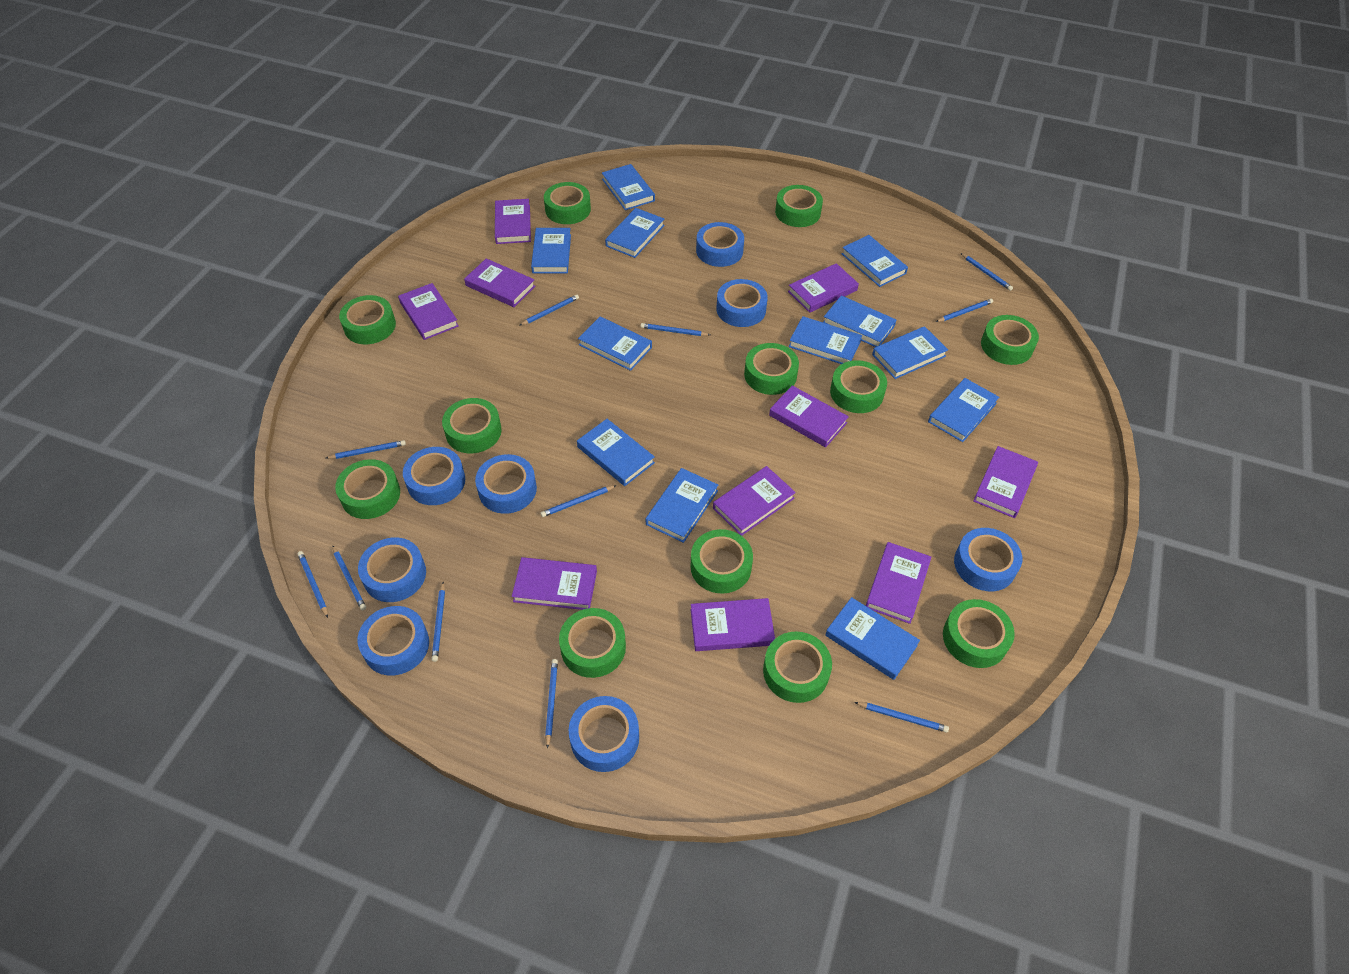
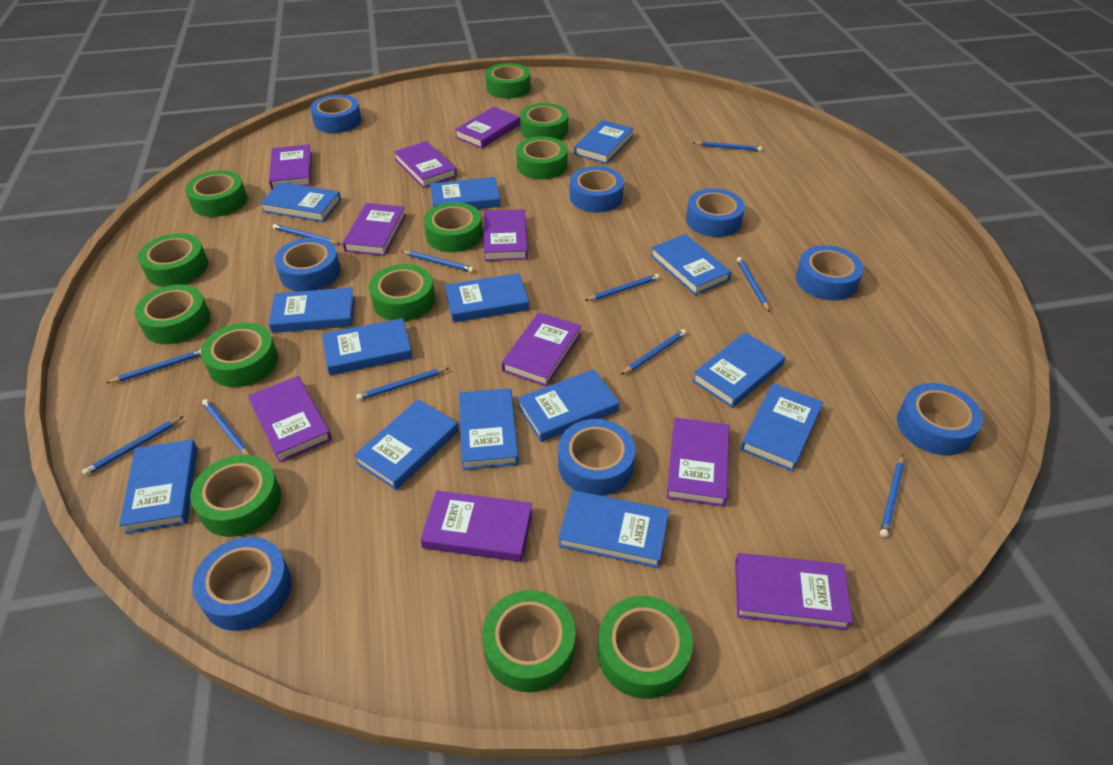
blue book: 12 -> 14

